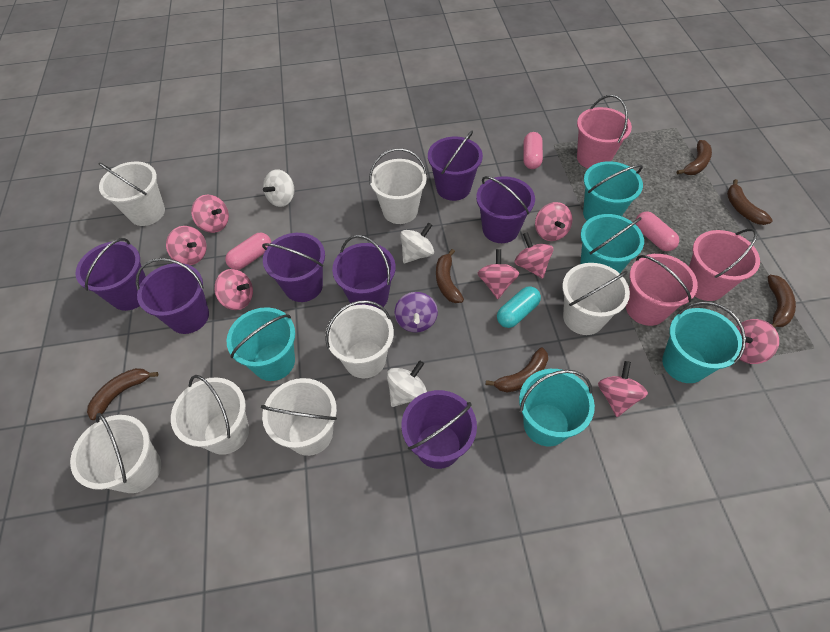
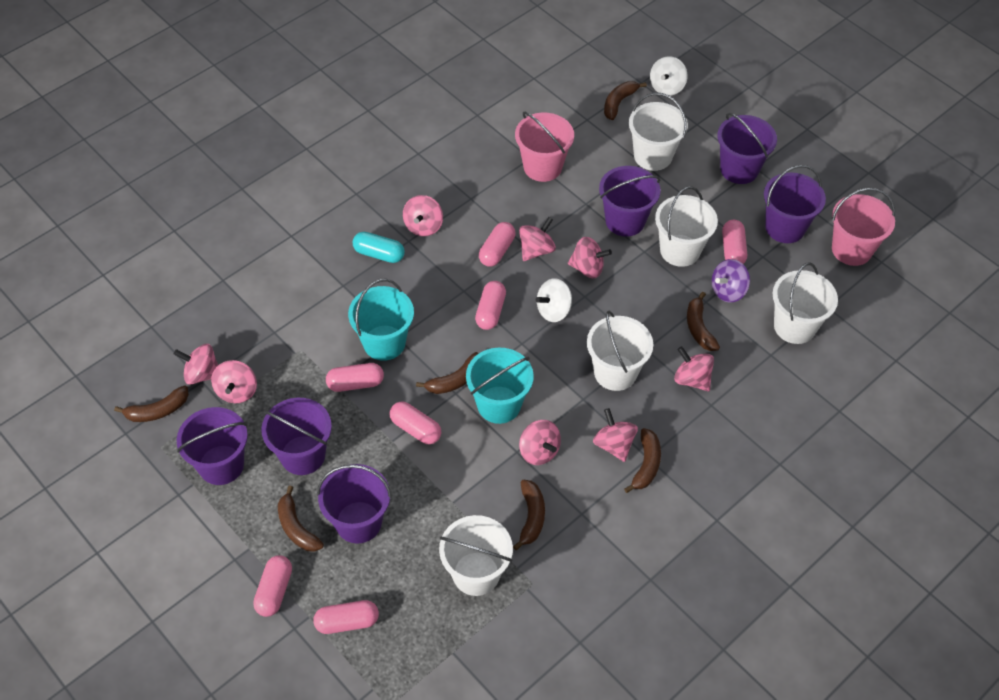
brown banana: 6 -> 7
pink bucket: 3 -> 2
pink capsule: 3 -> 7
purple bucket: 7 -> 6
turquoise bucket: 5 -> 2
white bucket: 7 -> 5
white spinning top: 3 -> 2

